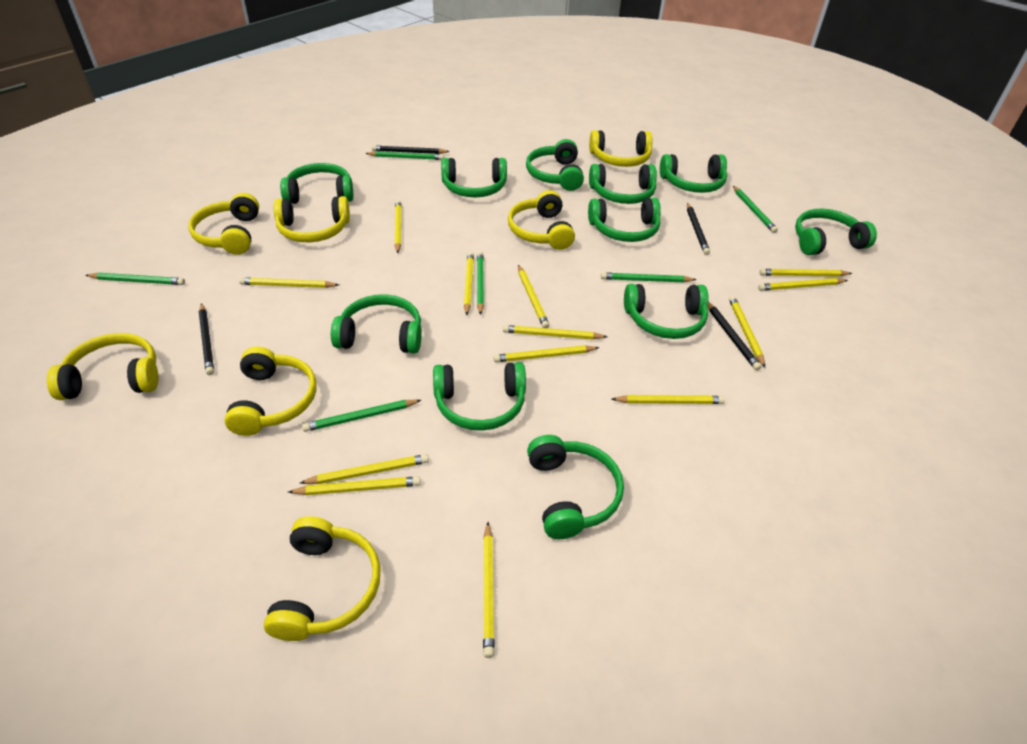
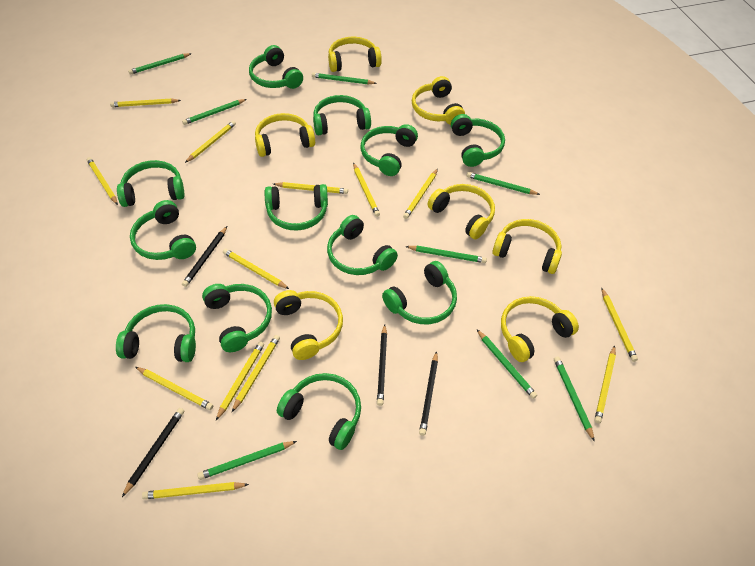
green headphones: 11 -> 12
green pencil: 6 -> 8

